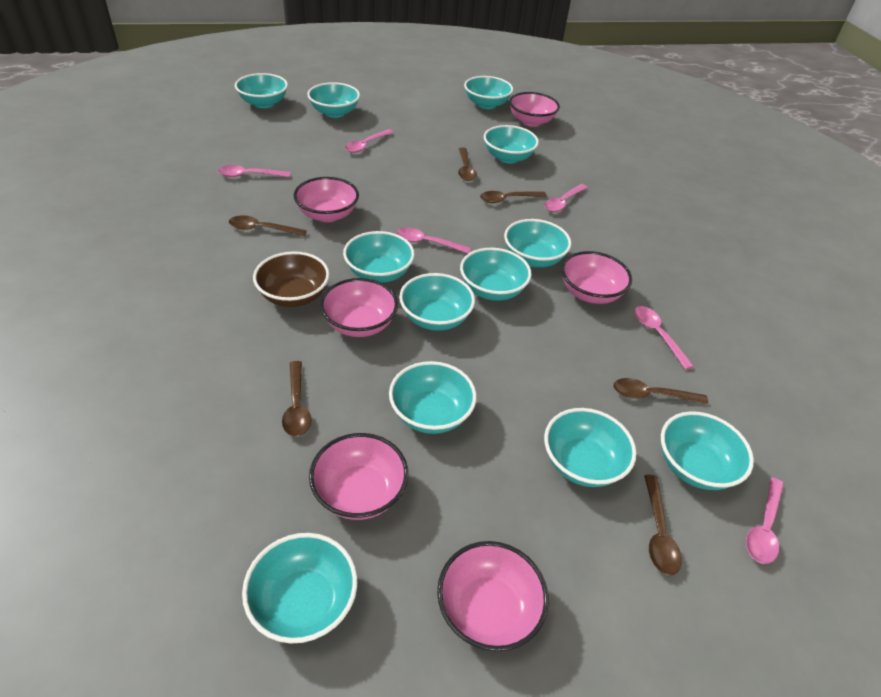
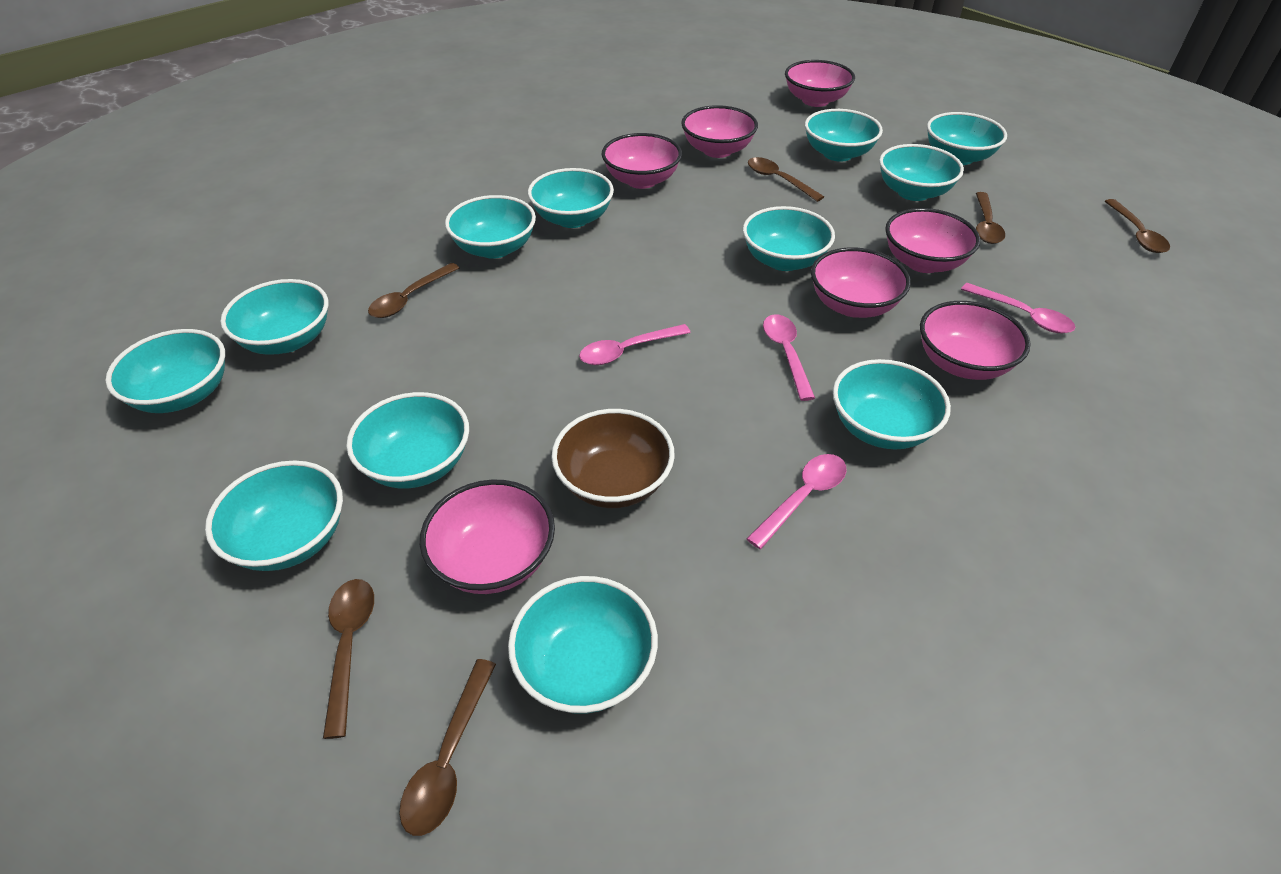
pink bowl: 6 -> 7
pink spoon: 6 -> 4

